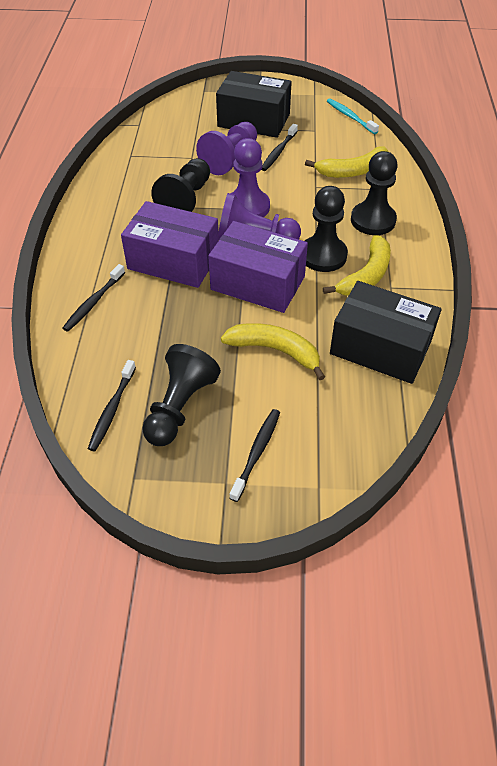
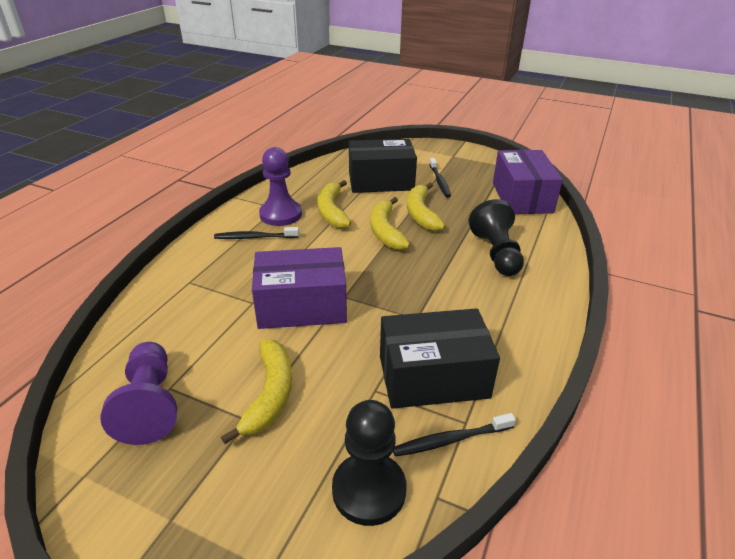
black pawn: 4 -> 2
black toothbrush: 4 -> 3
purple pawn: 3 -> 2
turquoise toothbrush: 1 -> 0
yellow banana: 3 -> 4

